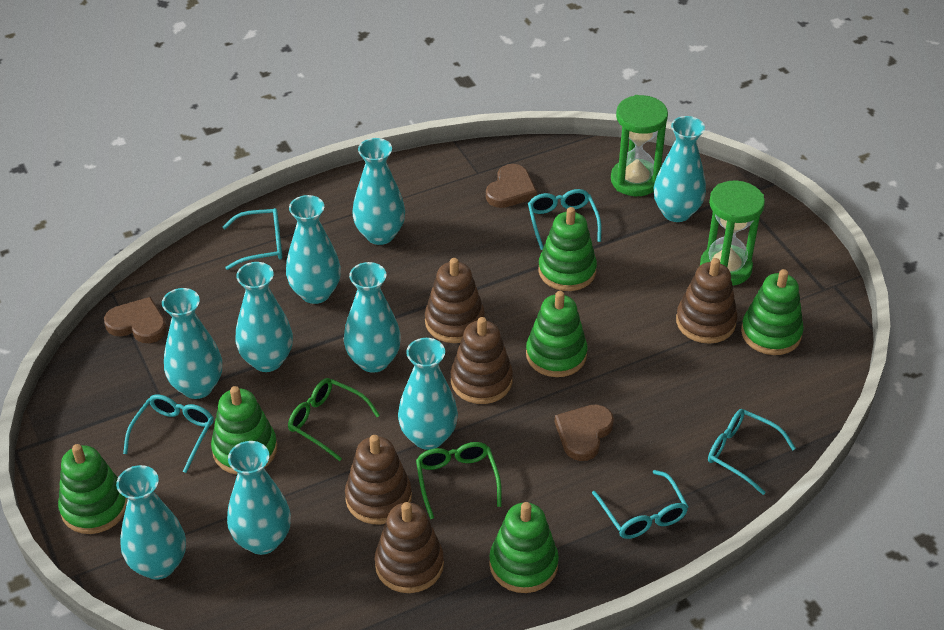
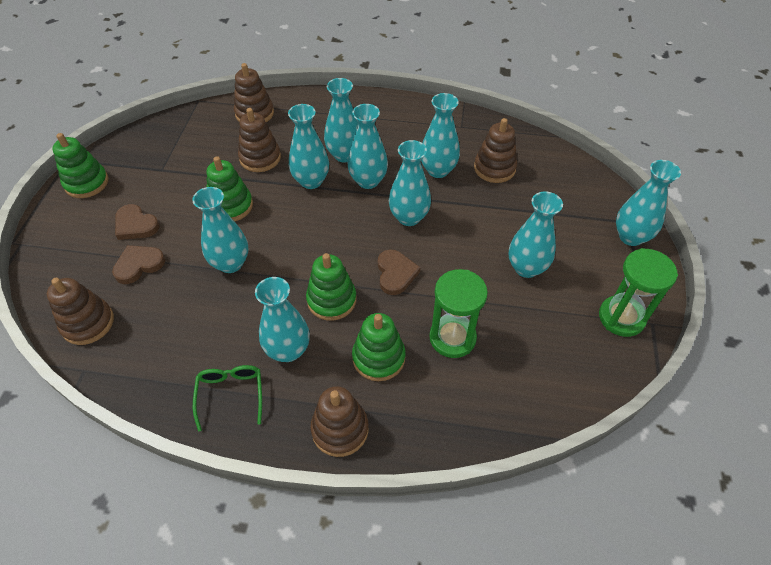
green glasses: 2 -> 1
green stacking toy: 6 -> 4
turquoise glasses: 5 -> 0

